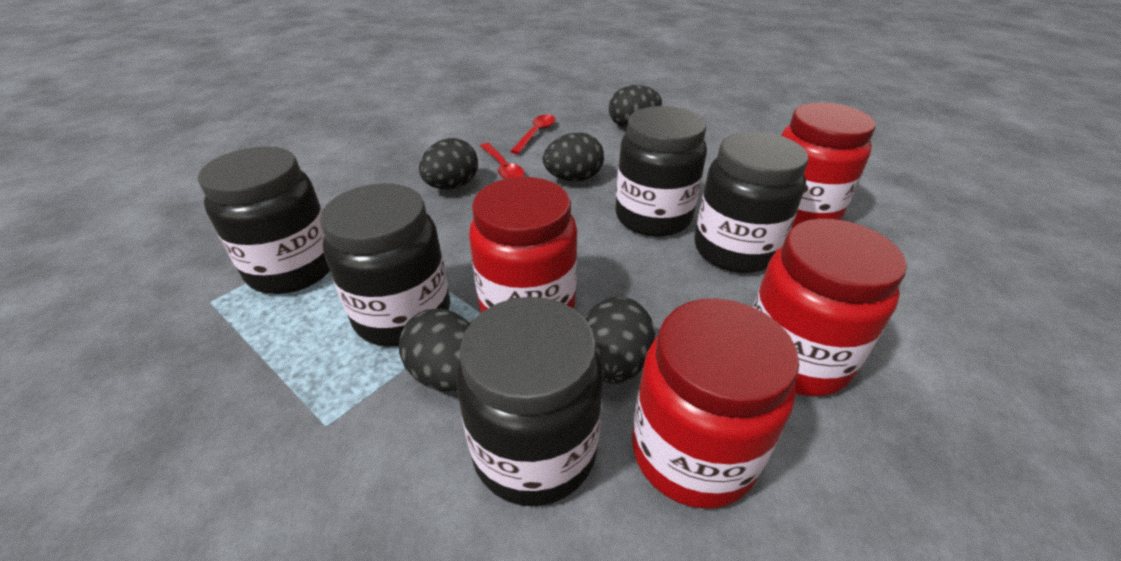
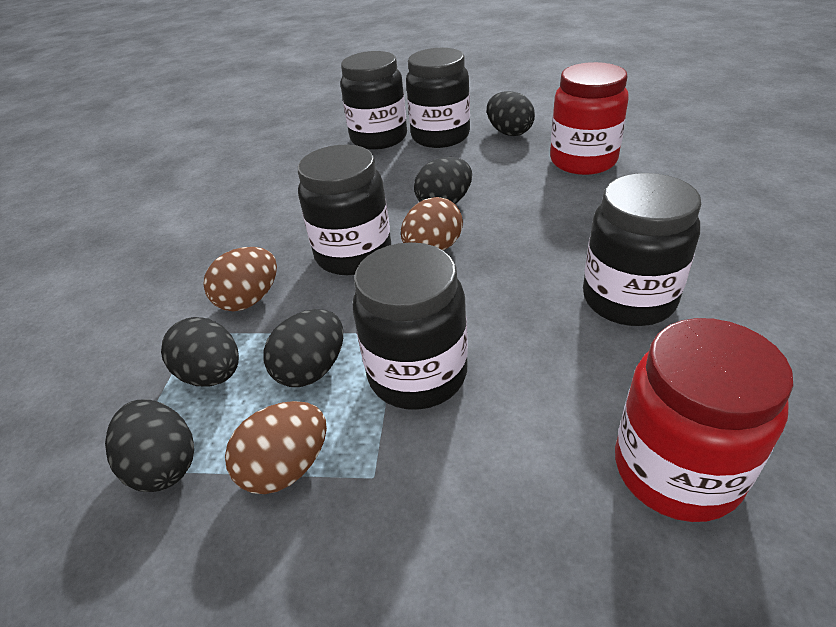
brown egg: 0 -> 3
red jar: 4 -> 2
red spoon: 2 -> 0

